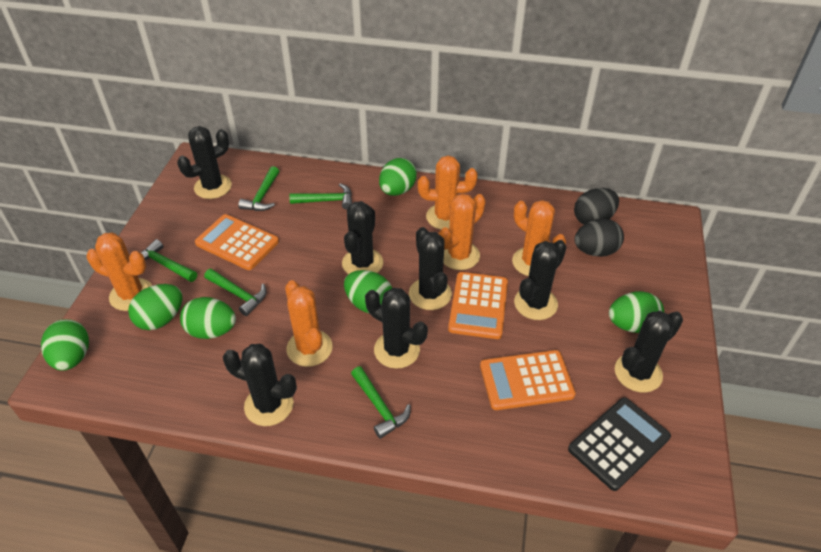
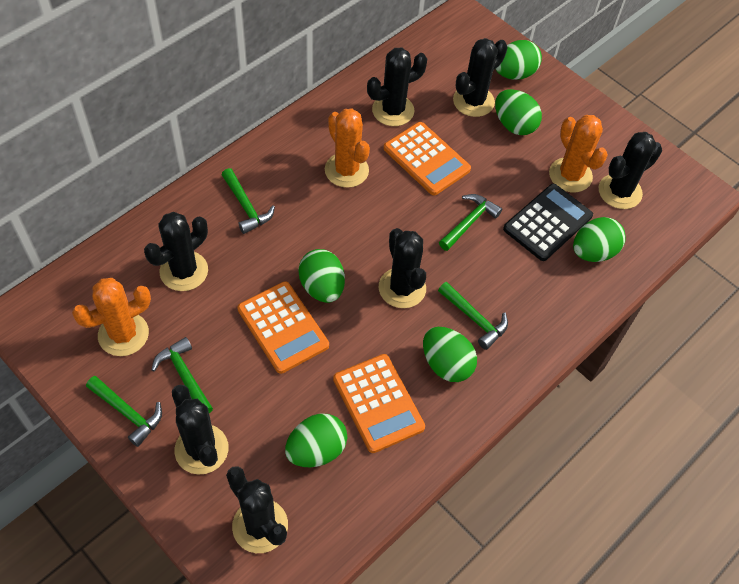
black egg: 2 -> 0
orange cactus: 5 -> 3

